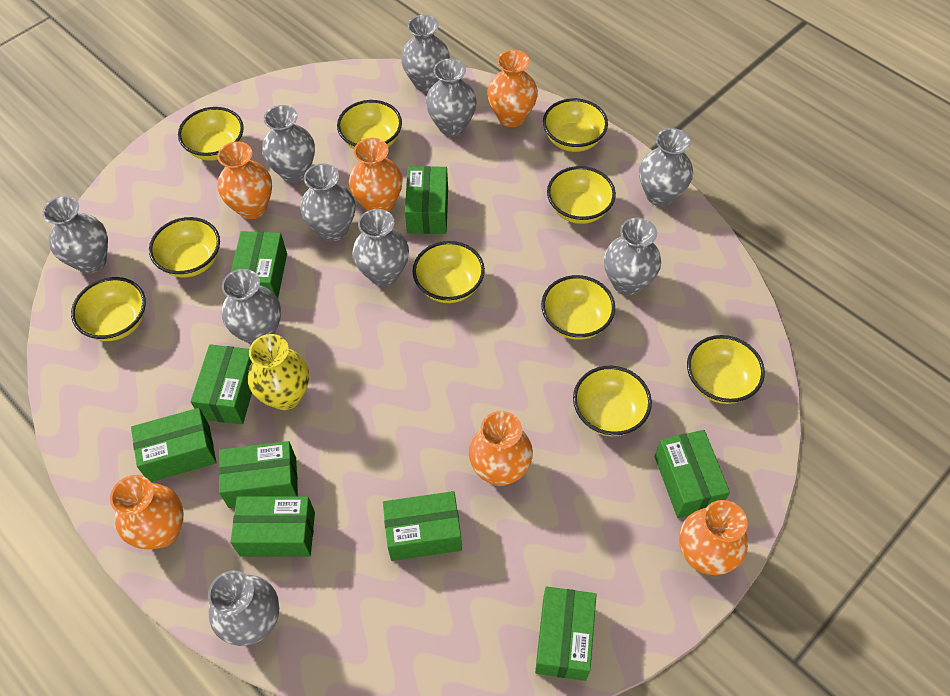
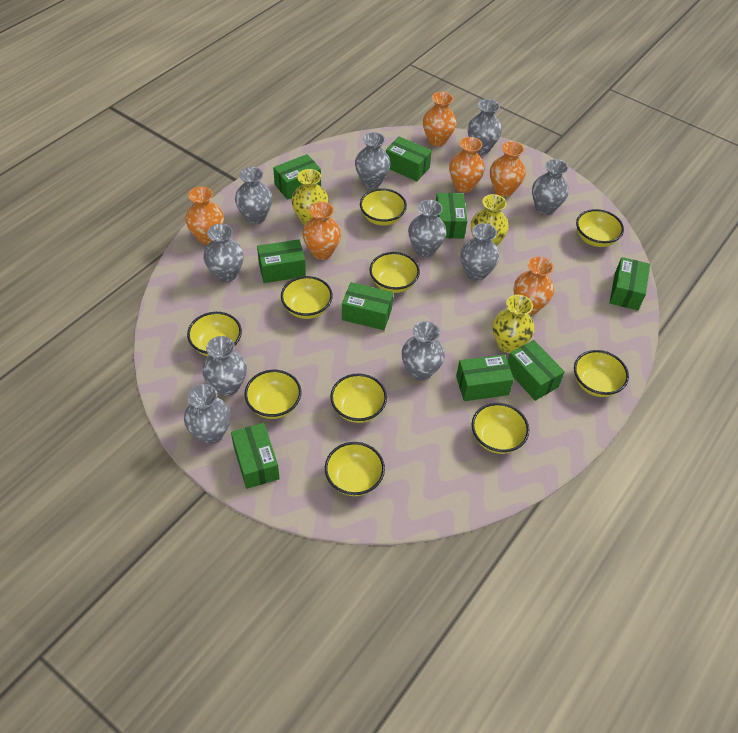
yellow vase: 1 -> 3

